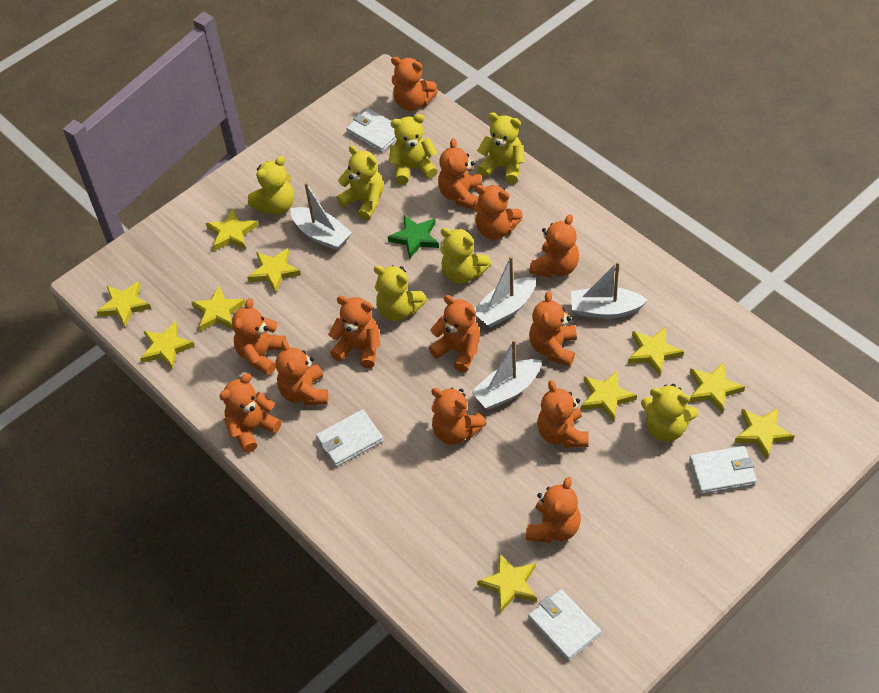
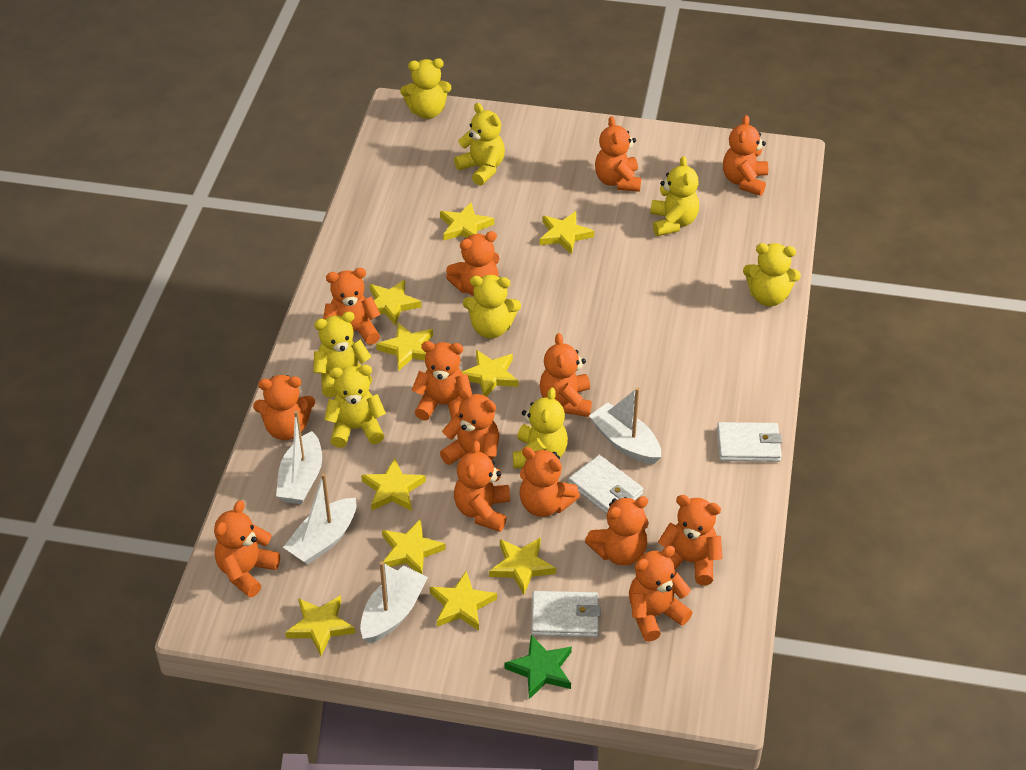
orange teddy bear: 13 -> 14
white wallet: 4 -> 3
yellow teddy bear: 7 -> 8

